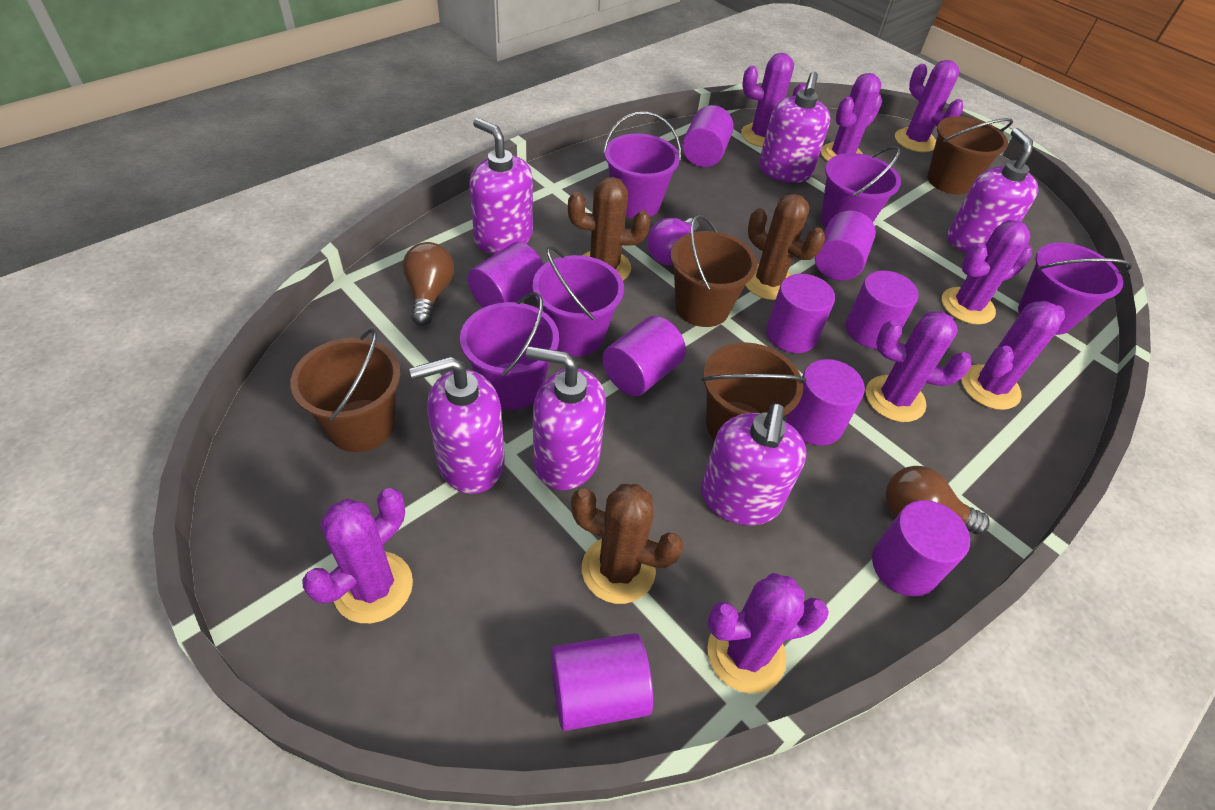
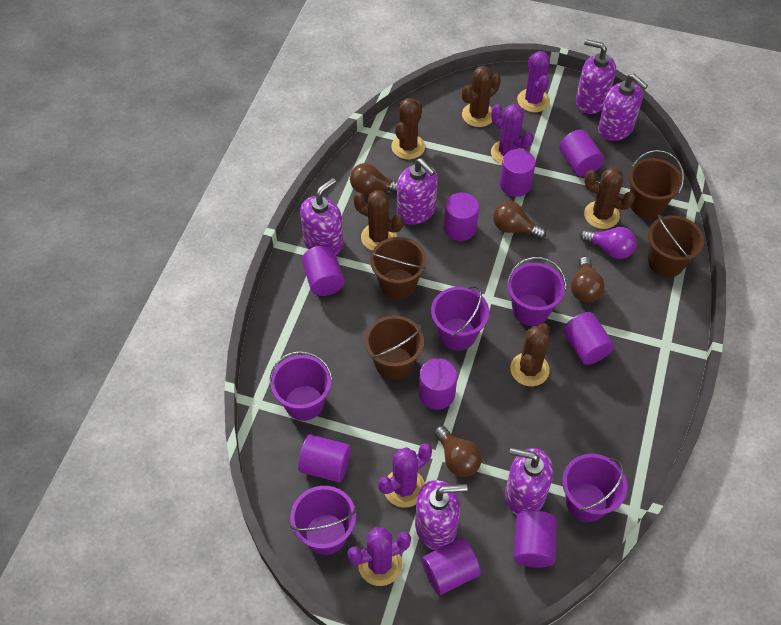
brown cactus: 3 -> 5
brown light bulb: 2 -> 4
purple cactus: 8 -> 4

